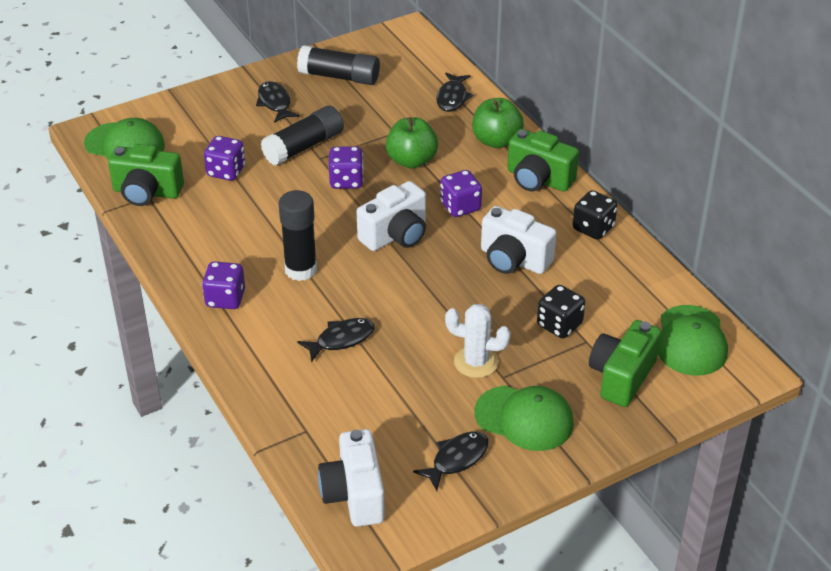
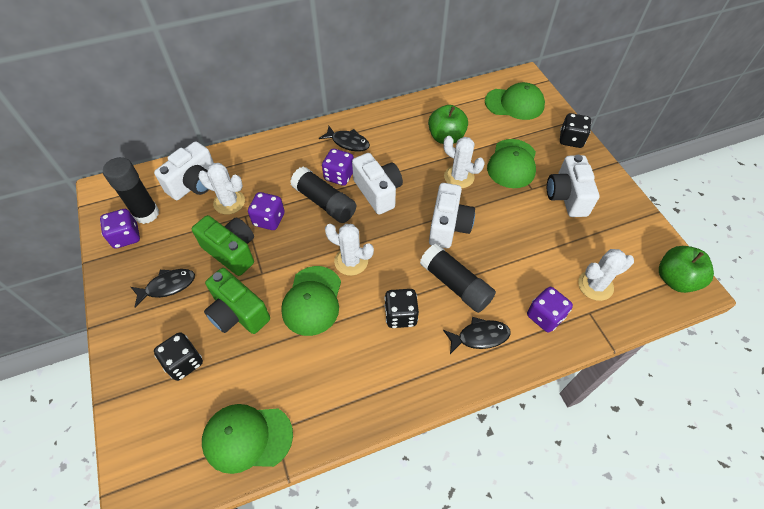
black dice: 2 -> 3
black fish: 4 -> 3
green camera: 3 -> 2
green cap: 3 -> 4
white cactus: 1 -> 4
white camera: 3 -> 4

